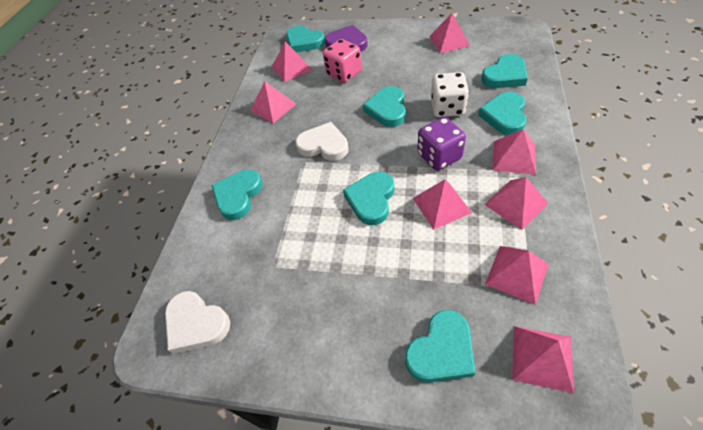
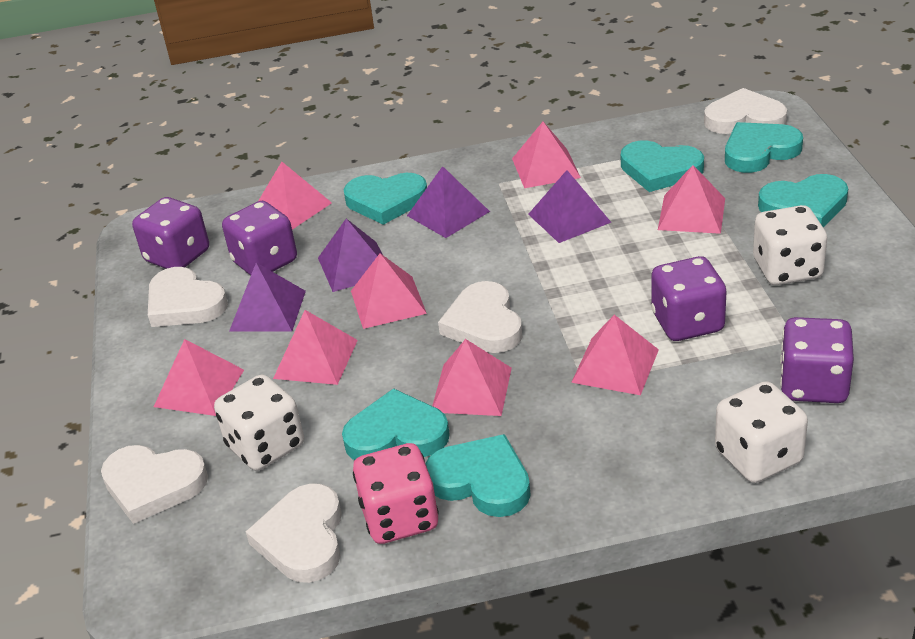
purple dice: 1 -> 4
purple heart: 1 -> 0
purple pyramid: 0 -> 4
turquoise heart: 7 -> 6
white dice: 1 -> 3
white heart: 2 -> 5

